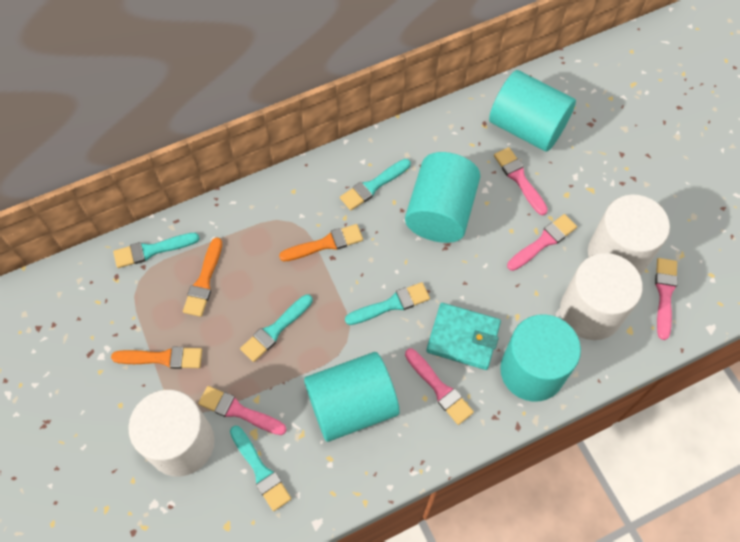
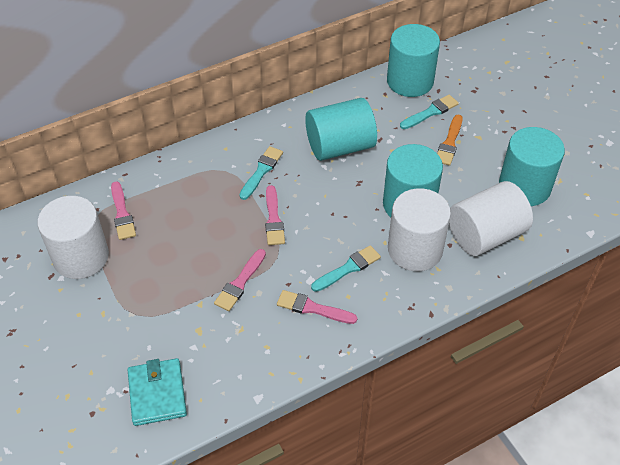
orange brush: 3 -> 1
pink brush: 5 -> 4
turquoise brush: 5 -> 3

